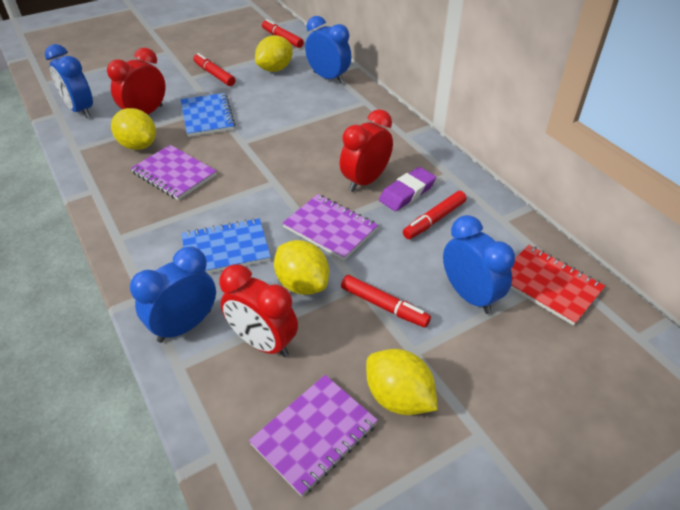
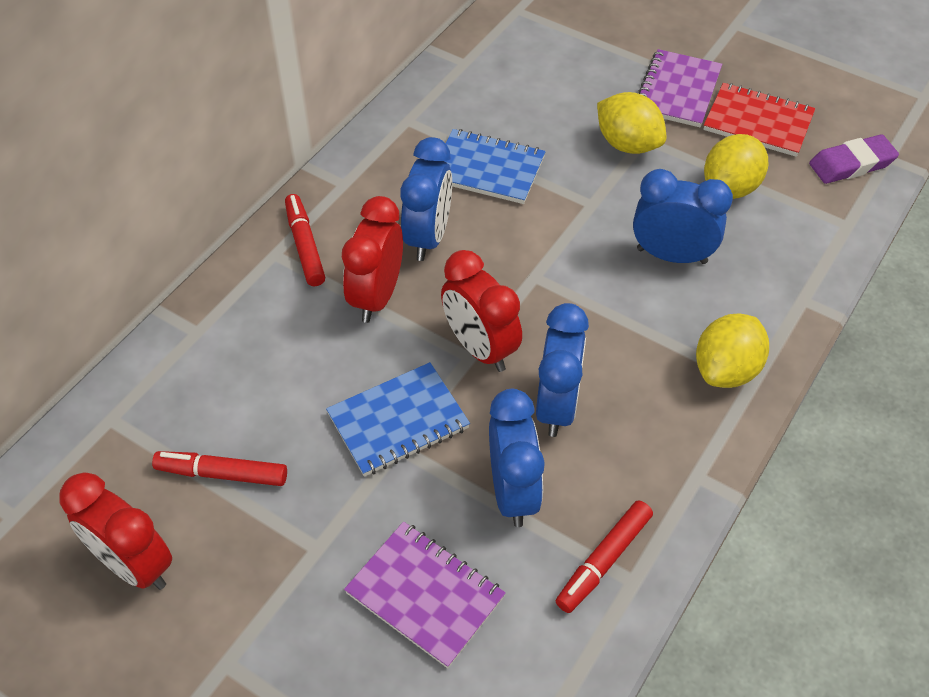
purple notebook: 3 -> 2
red marker: 4 -> 3
yellow lemon: 4 -> 3

